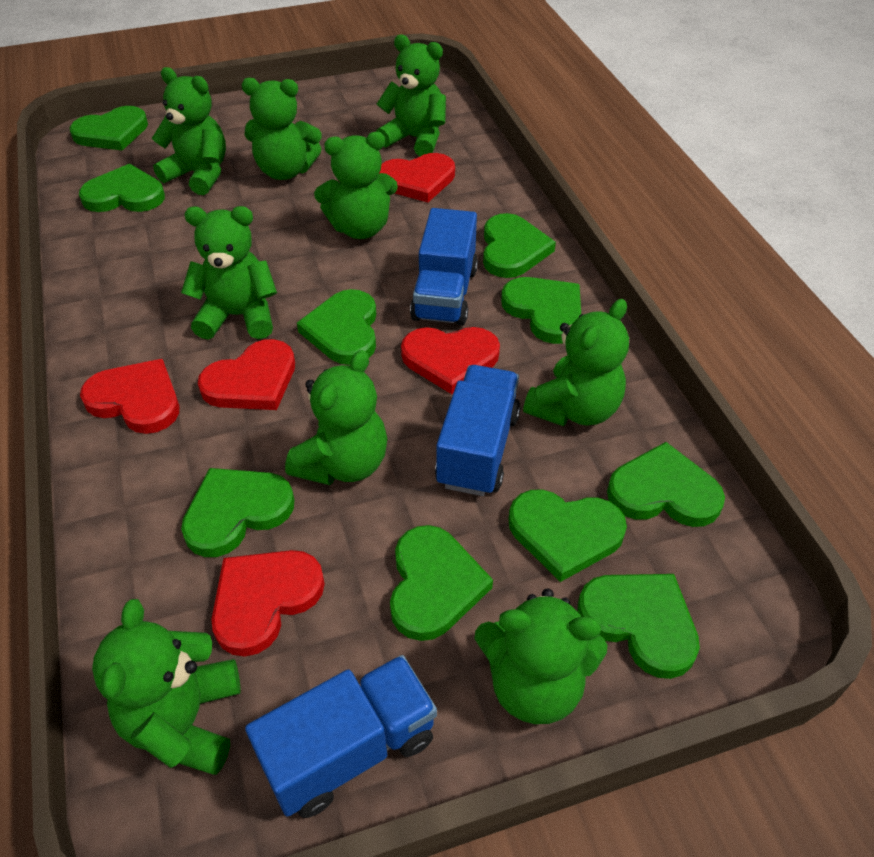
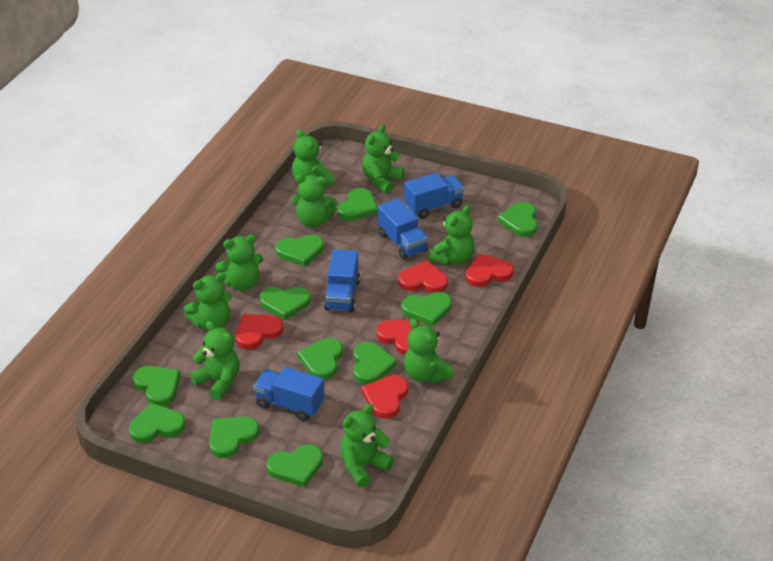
blue truck: 3 -> 4
green heart: 10 -> 11

